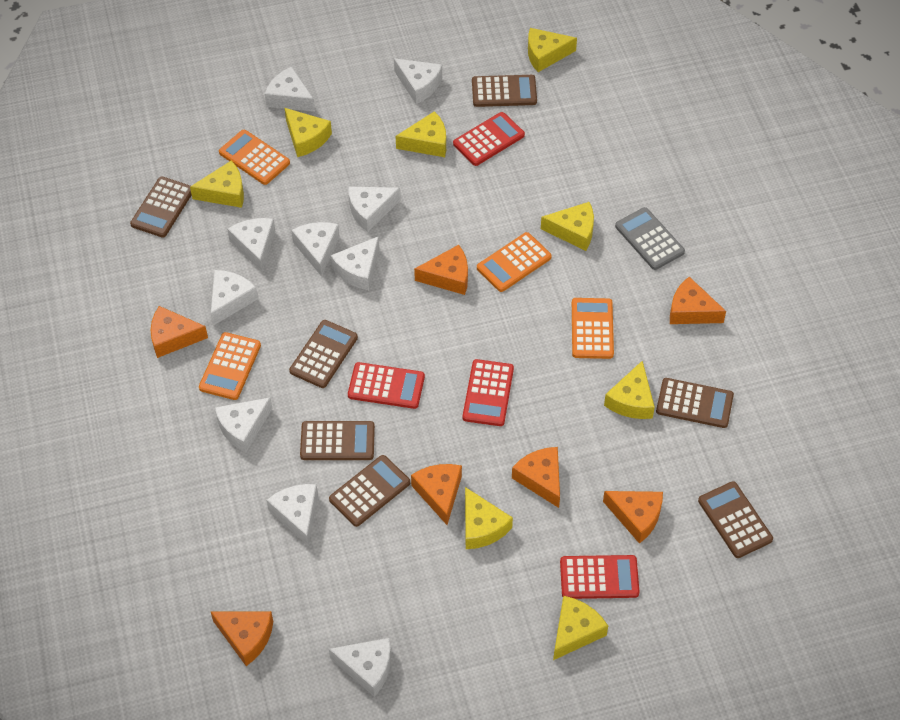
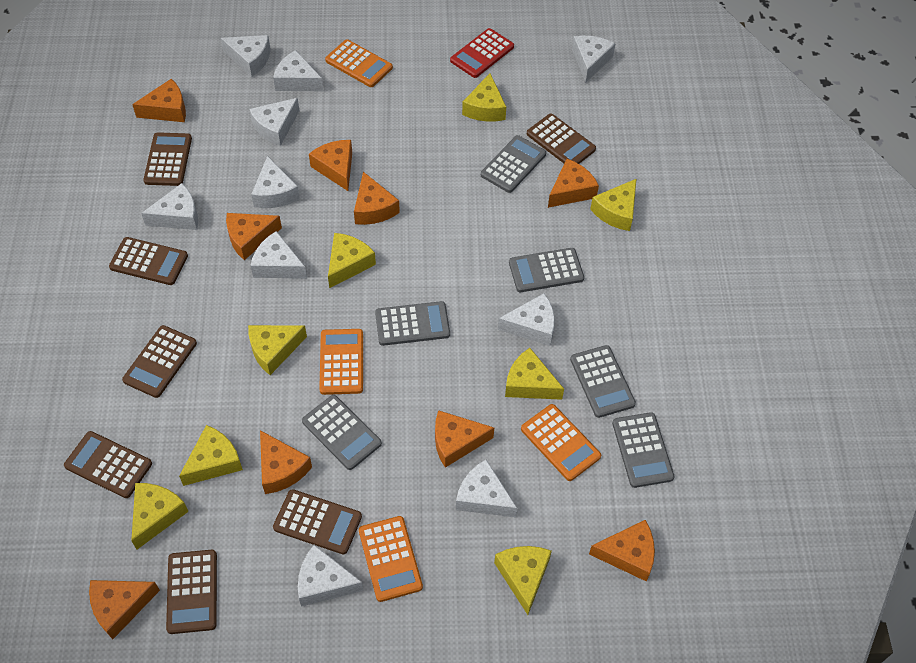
grey calculator: 1 -> 6
orange cheese: 7 -> 9
red calculator: 4 -> 1

